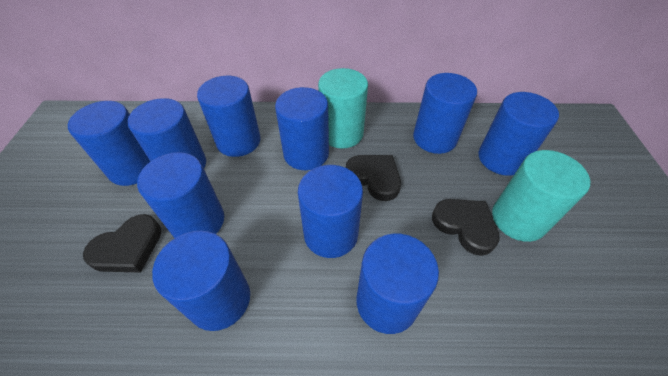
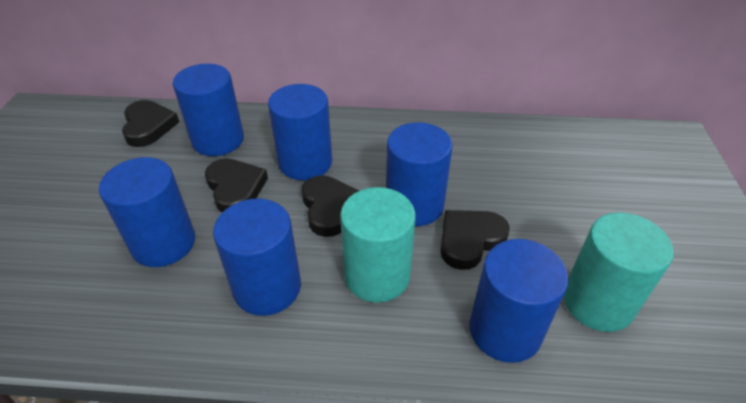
black heart: 3 -> 4
blue cylinder: 10 -> 6

